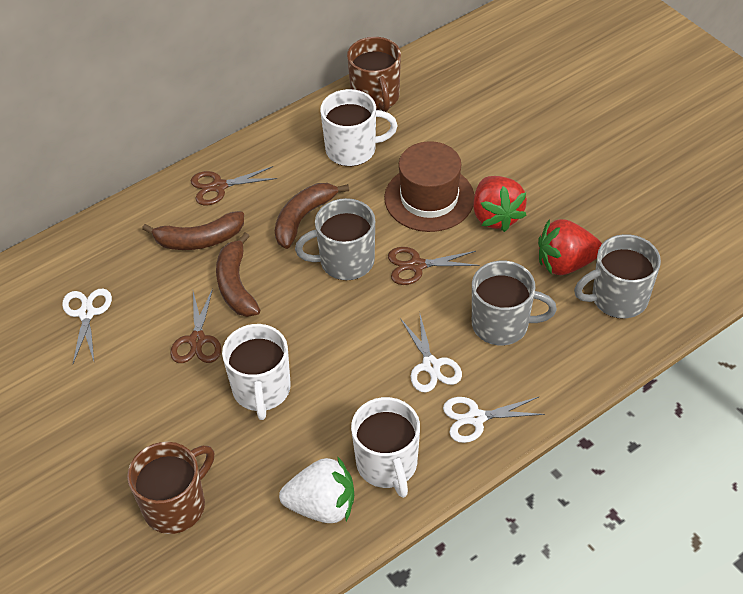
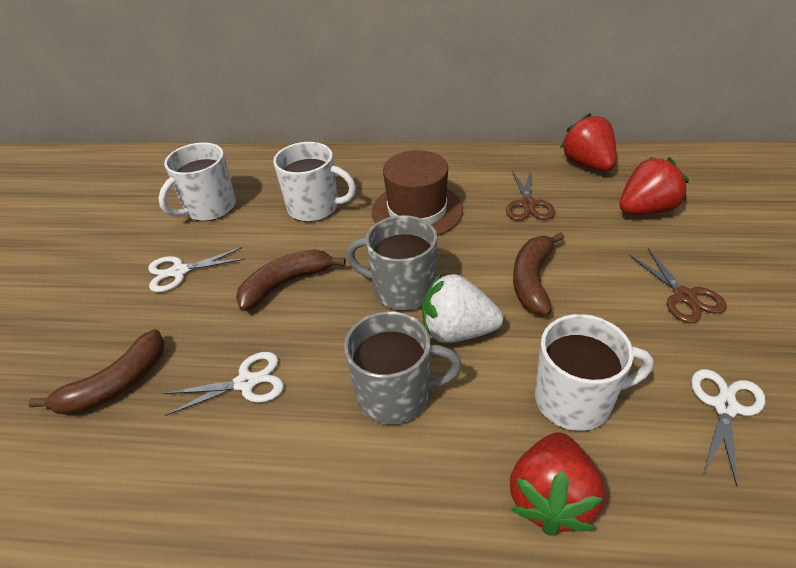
brown mug: 2 -> 0
brown scissors: 3 -> 2
grey mug: 3 -> 2
red strawberry: 2 -> 3

